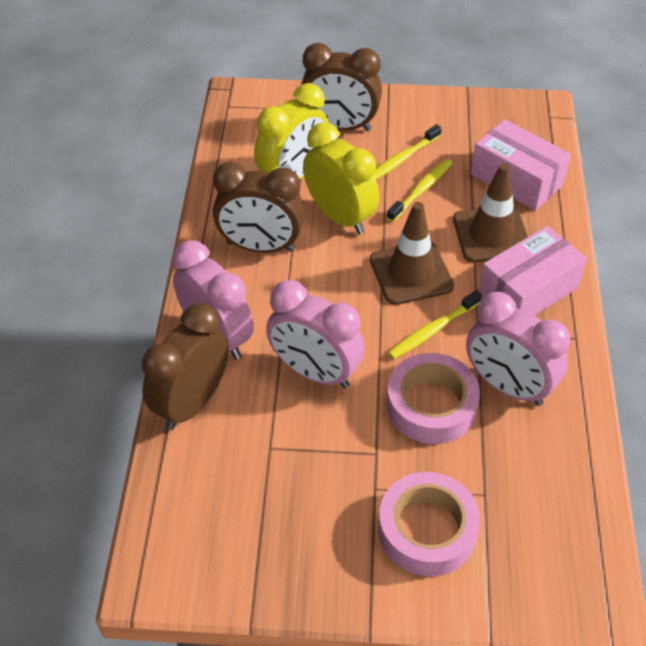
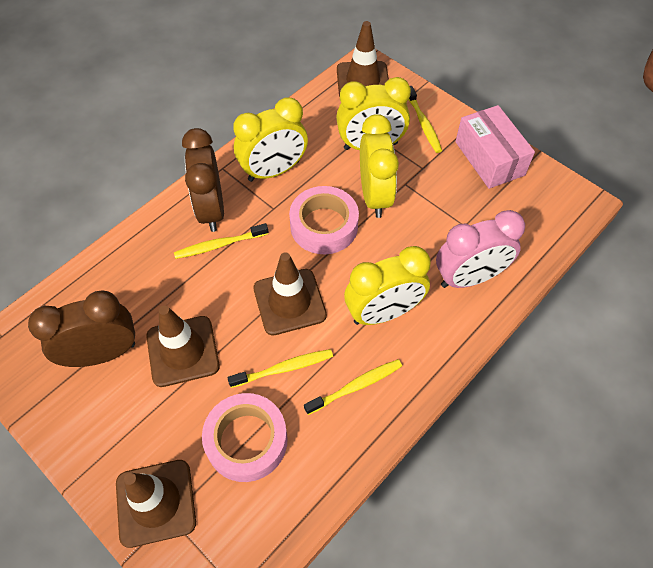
brown clock: 3 -> 2
brown traffic cone: 2 -> 4
pink box: 2 -> 1
pink clock: 3 -> 1
yellow clock: 2 -> 4
yellow toothbrush: 3 -> 4

